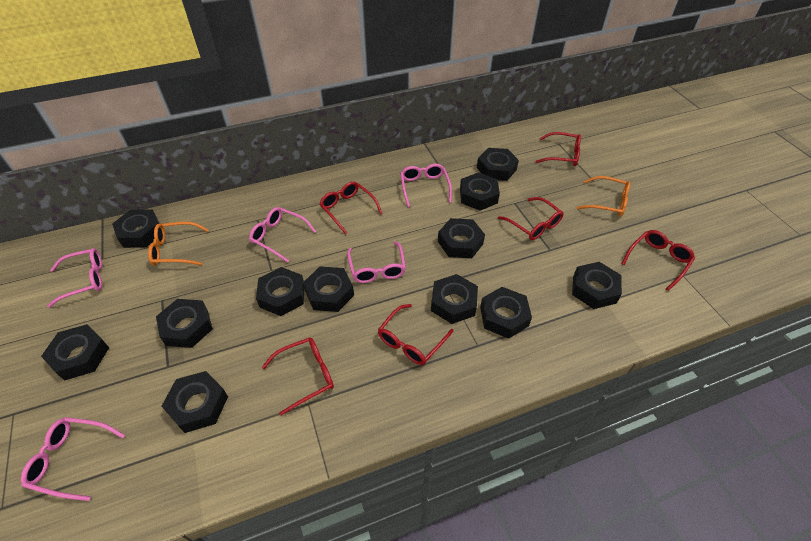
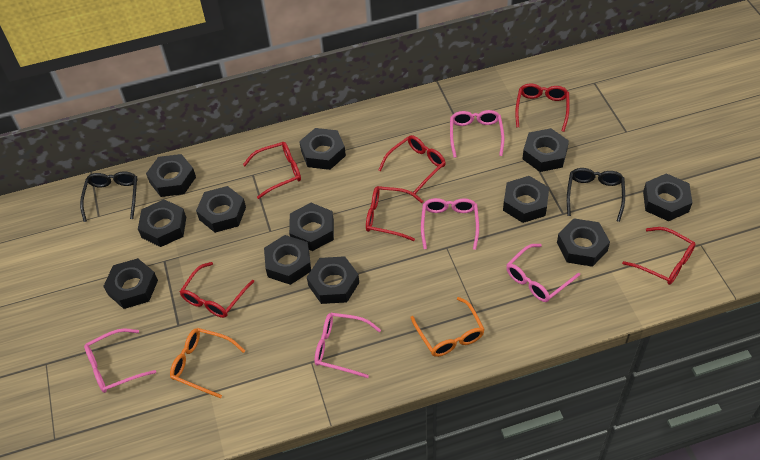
black glasses: 0 -> 2

